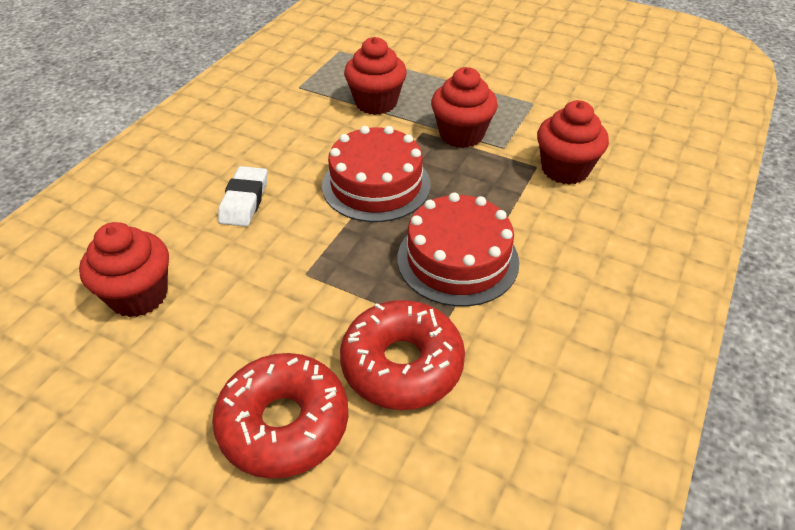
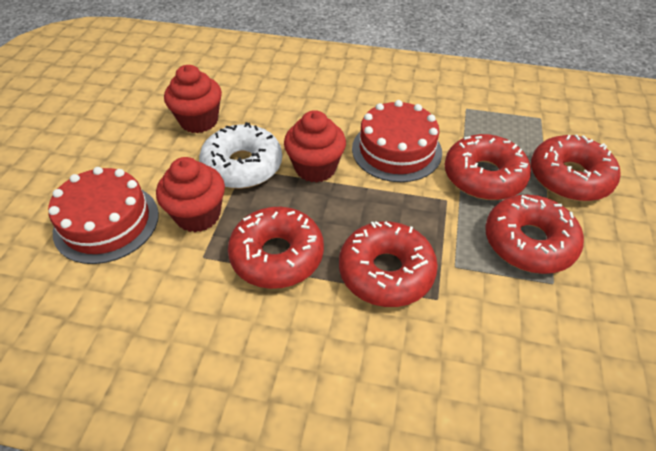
red cupcake: 4 -> 3
red donut: 2 -> 5
white donut: 0 -> 1
white eraser: 1 -> 0

